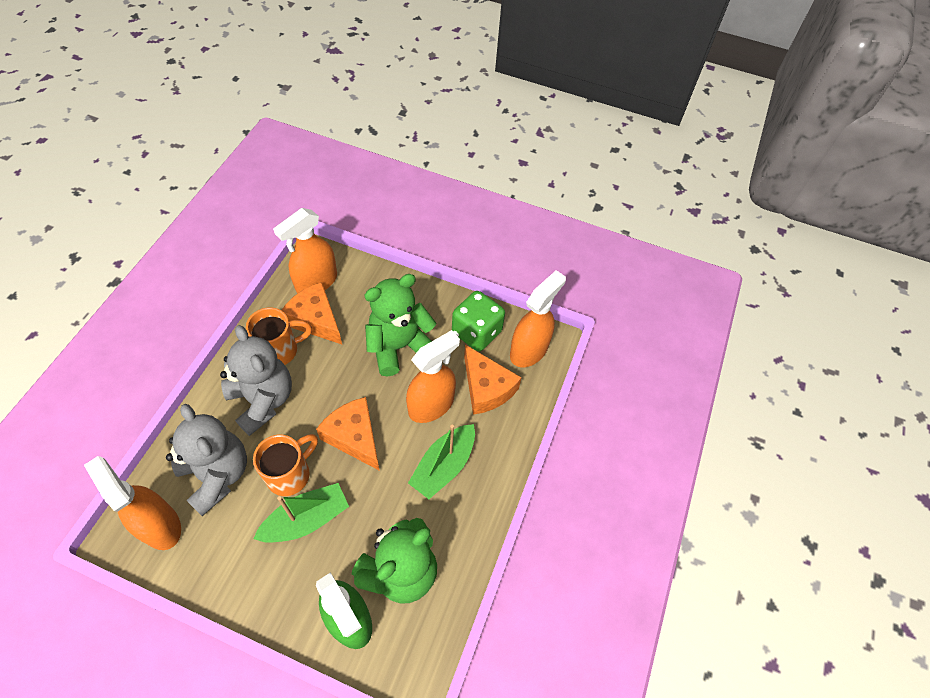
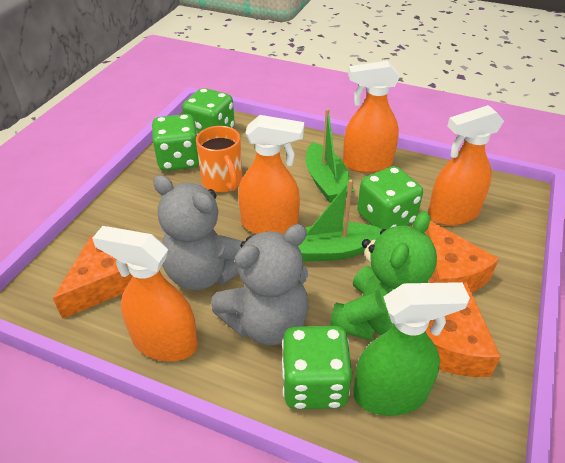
green dice: 1 -> 4
green teddy bear: 2 -> 1
orange mug: 2 -> 1

